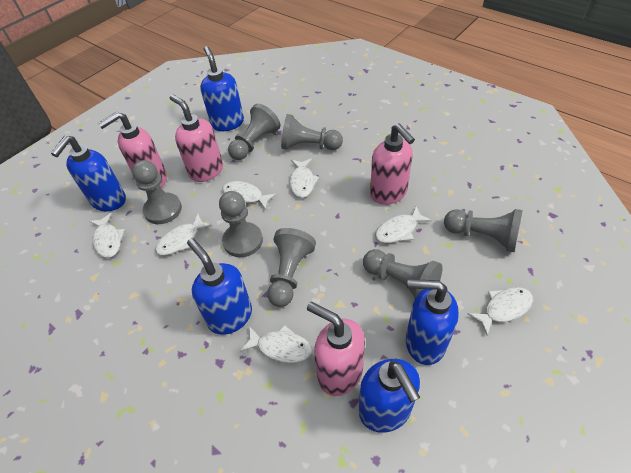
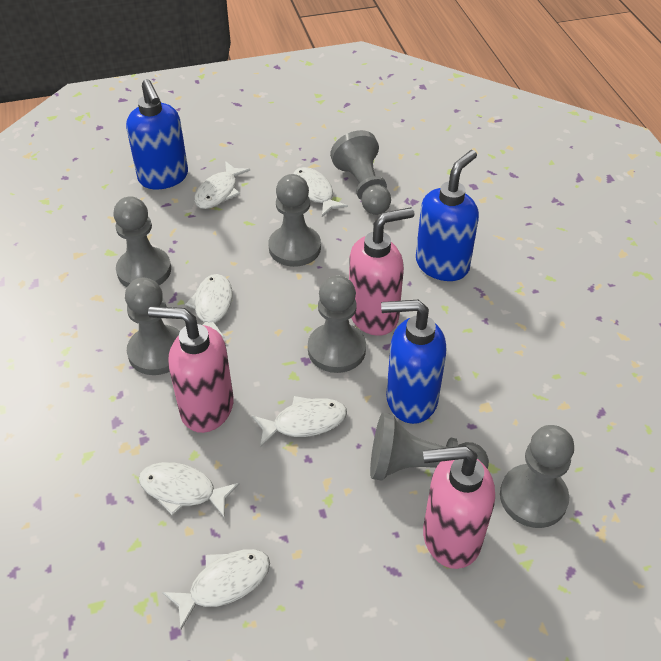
blue soap dispenser: 5 -> 3
pink soap dispenser: 4 -> 3
white fish: 7 -> 6

